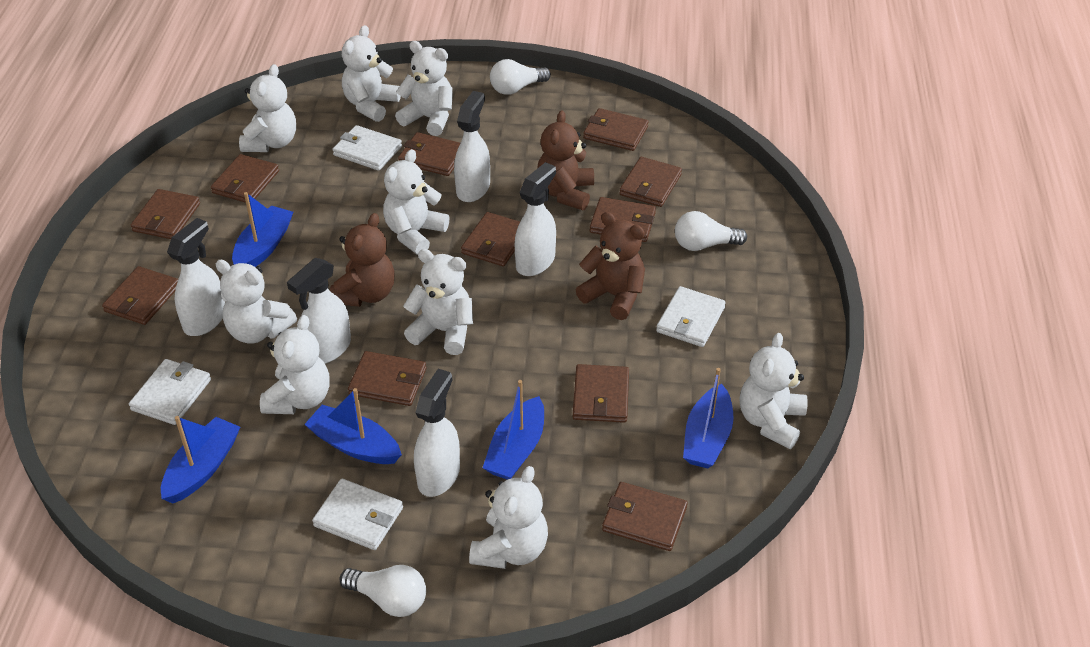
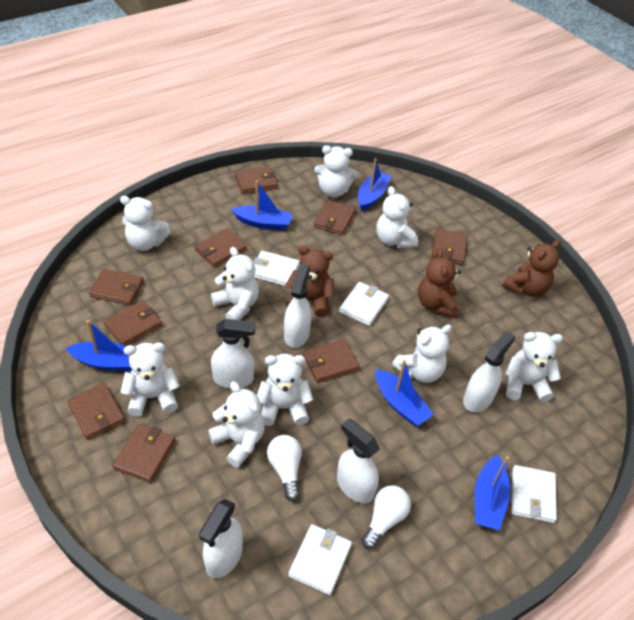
brown wallet: 11 -> 9
white light bulb: 3 -> 2

